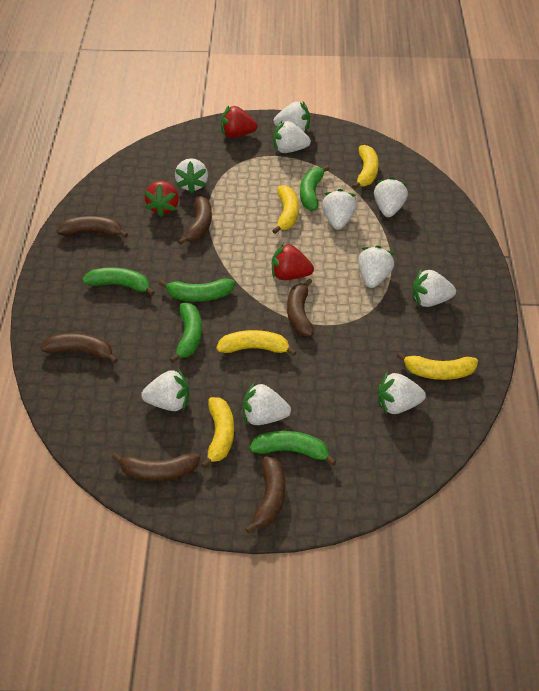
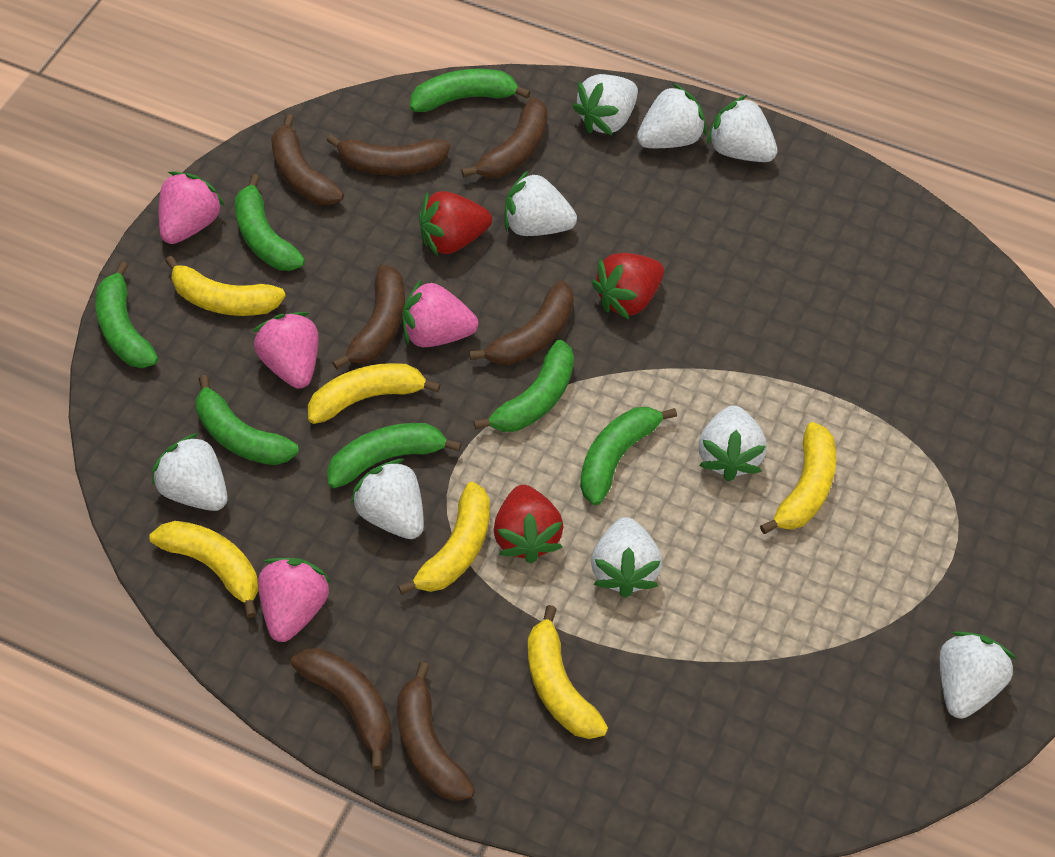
brown banana: 6 -> 7
green banana: 5 -> 7
pink strawberry: 0 -> 4
white strawberry: 10 -> 9
yellow banana: 5 -> 6

